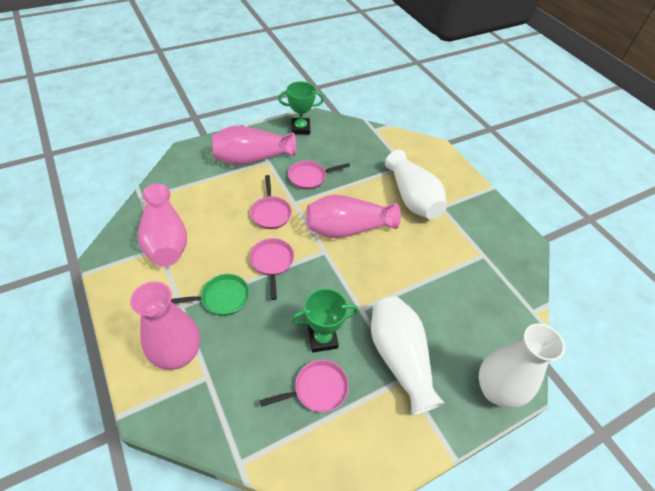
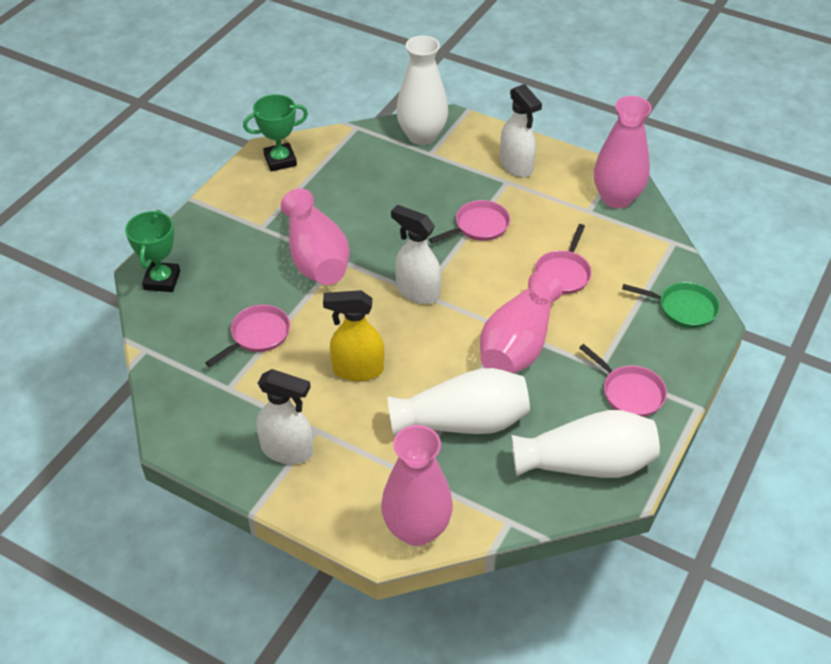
white spray bottle: 0 -> 3
yellow spray bottle: 0 -> 1

